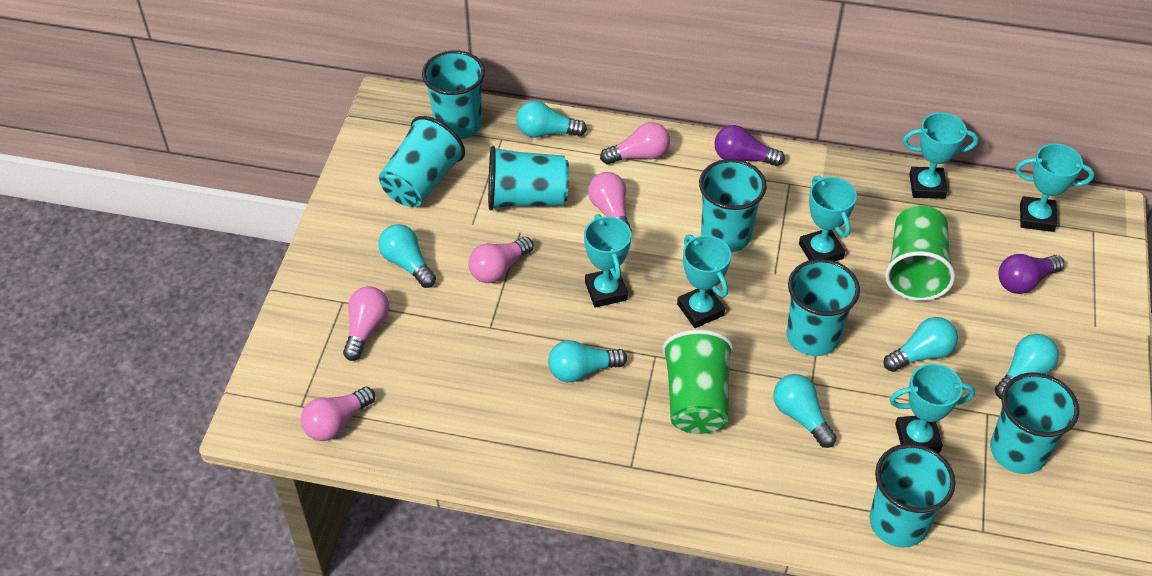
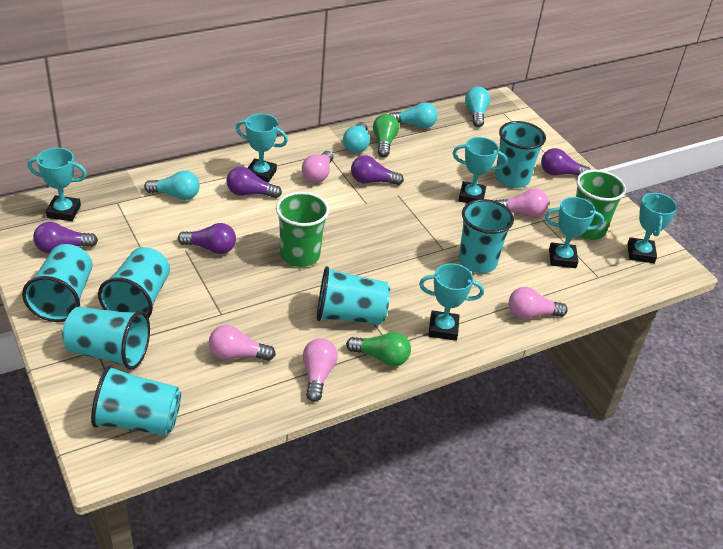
green light bulb: 0 -> 2
purple light bulb: 2 -> 5
turquoise light bulb: 6 -> 4

